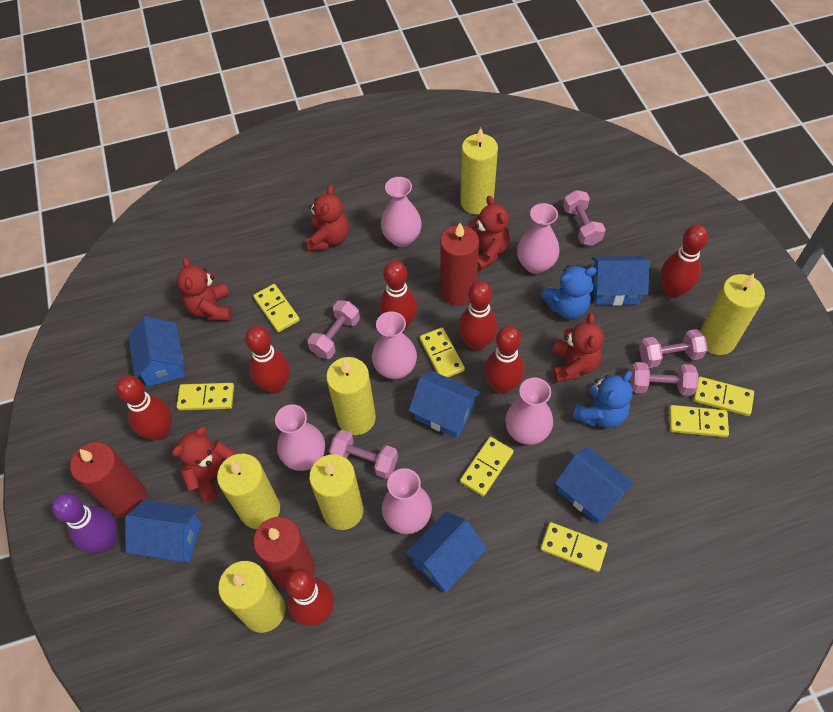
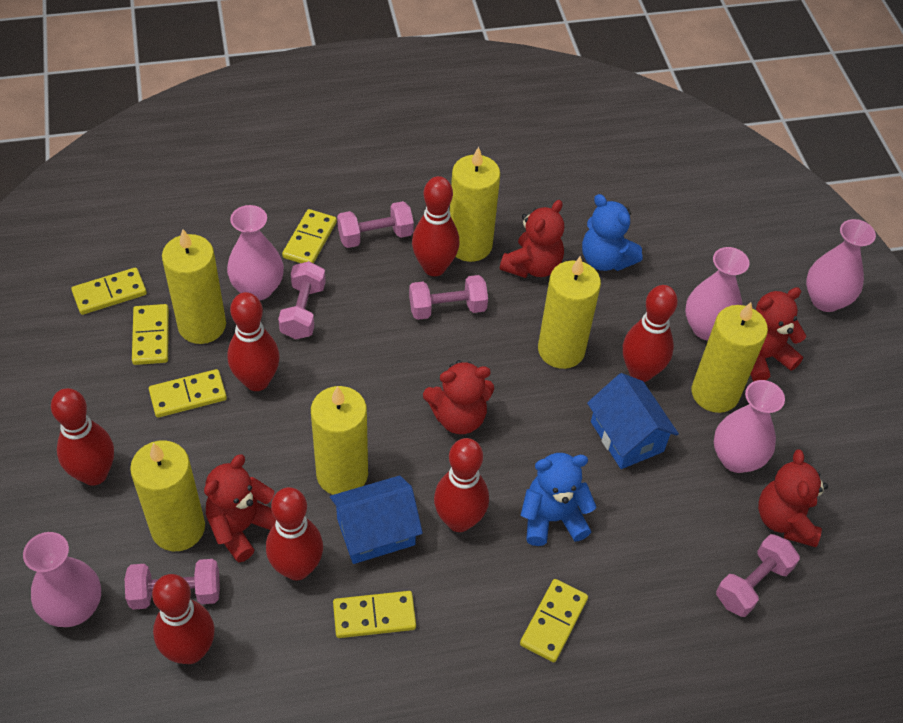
blue house: 6 -> 2
pink vase: 6 -> 5
purple bowling pin: 1 -> 0
red candle: 3 -> 0
yellow domino: 7 -> 6

